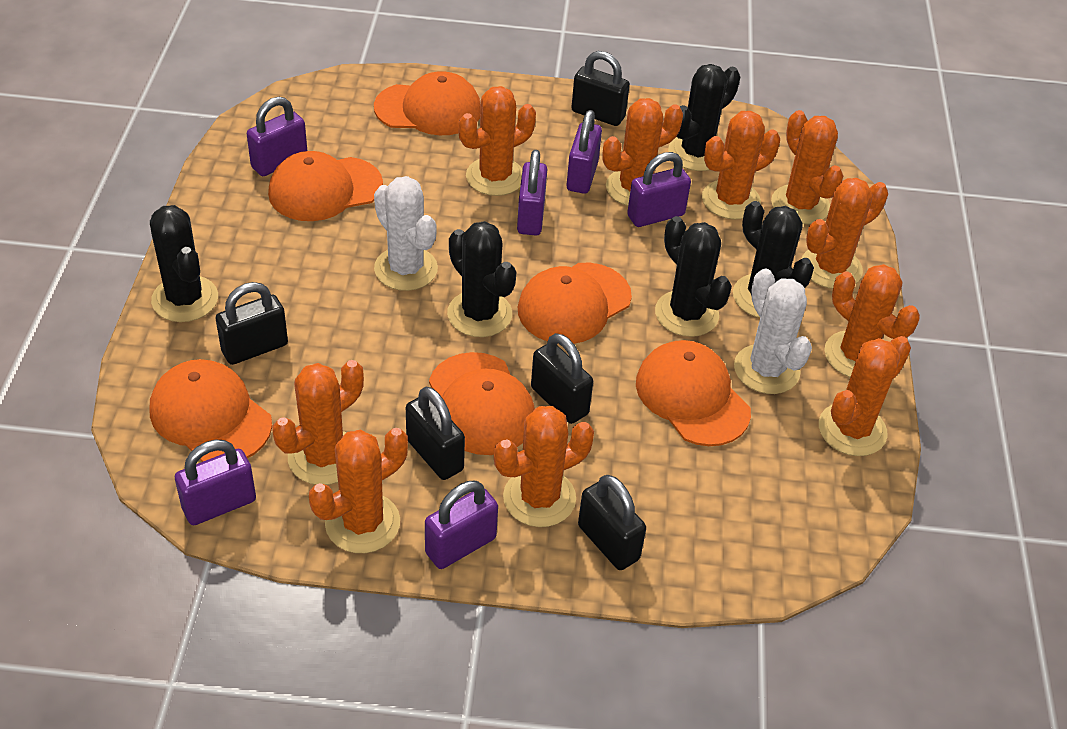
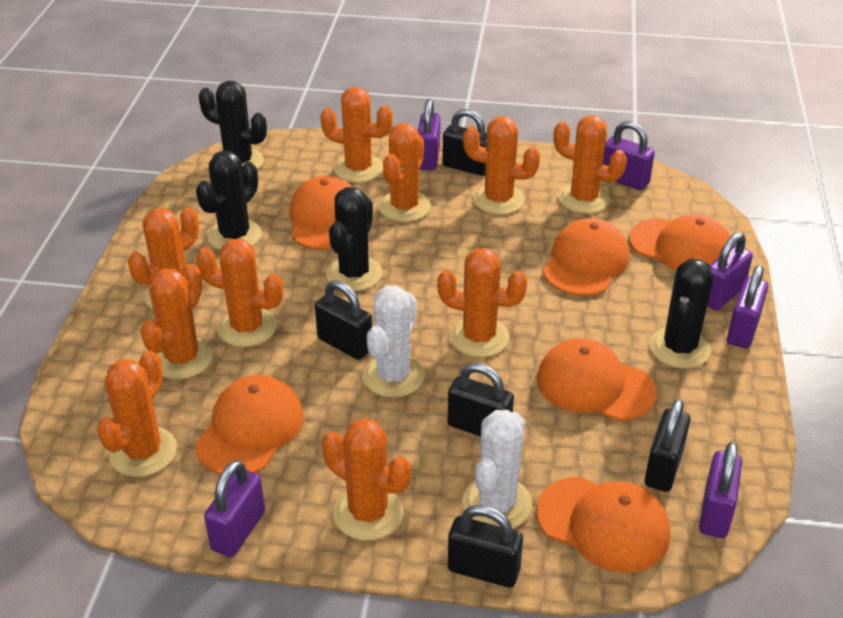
black cactus: 5 -> 4

